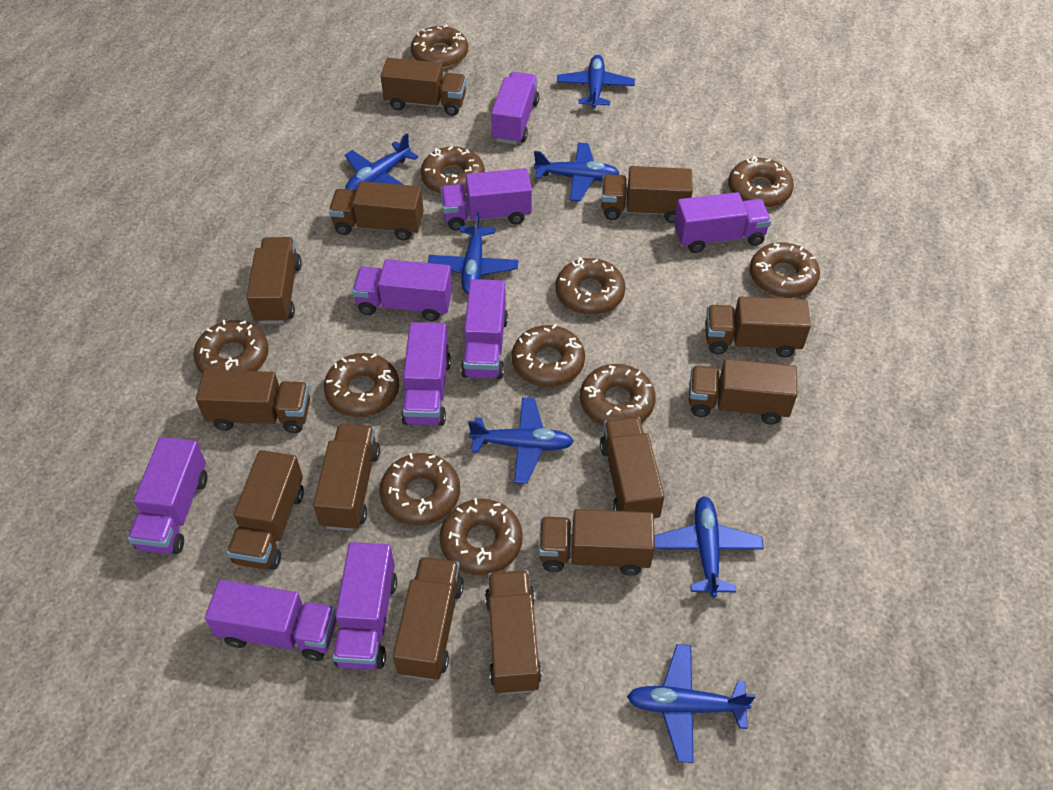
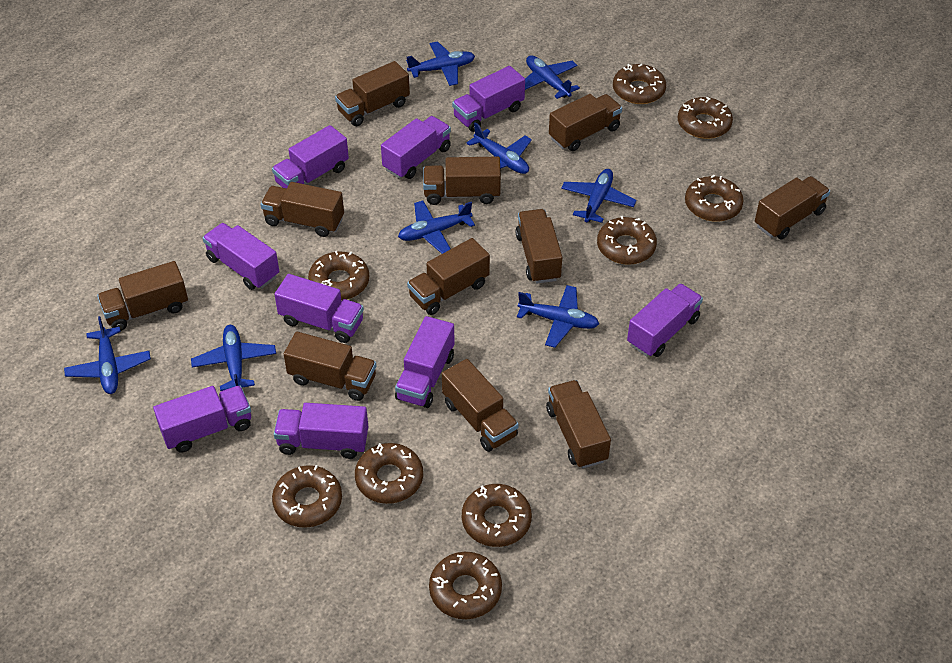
blue plane: 7 -> 8
brown donut: 11 -> 9
brown truck: 13 -> 11

